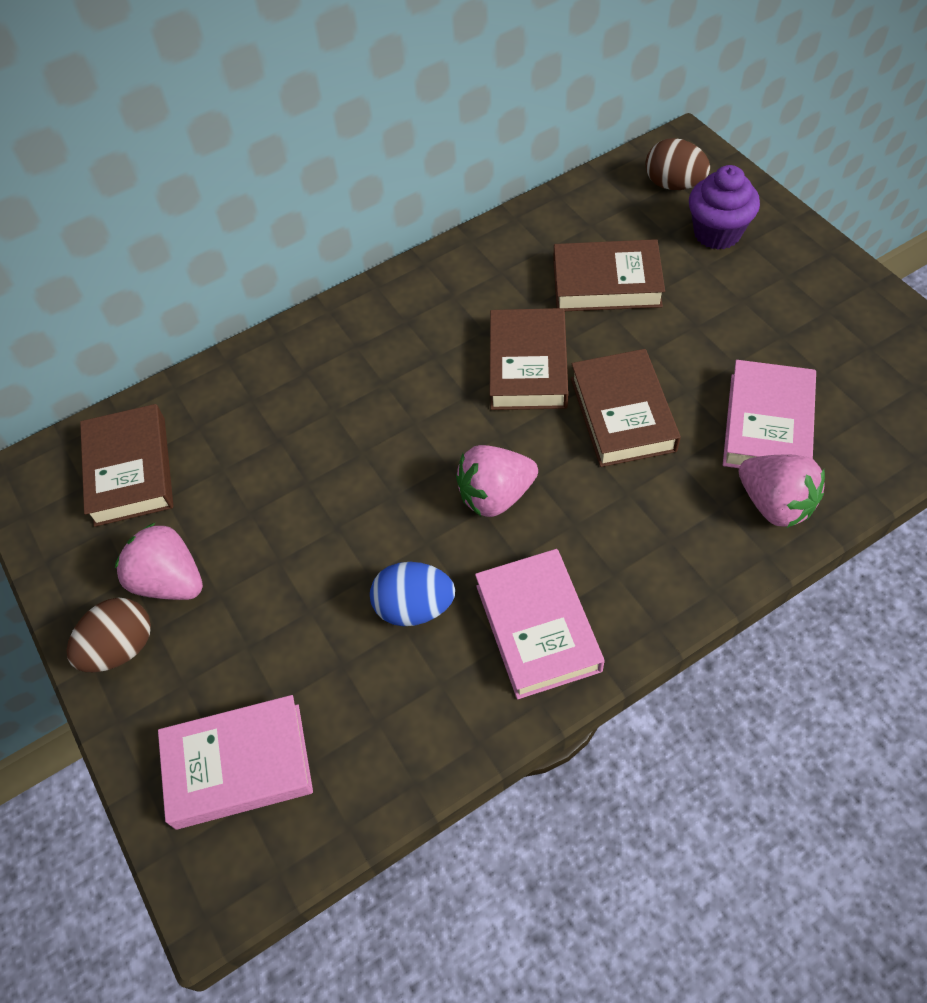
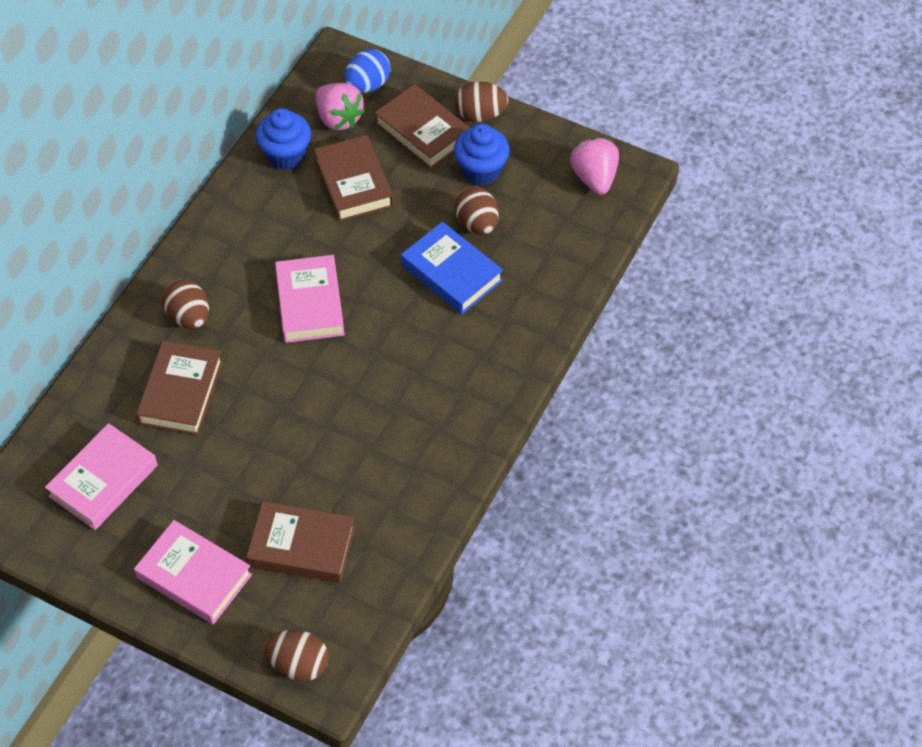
blue book: 0 -> 1
blue cupcake: 0 -> 2
brown egg: 2 -> 4
pink strawberry: 3 -> 2
purple cupcake: 1 -> 0

